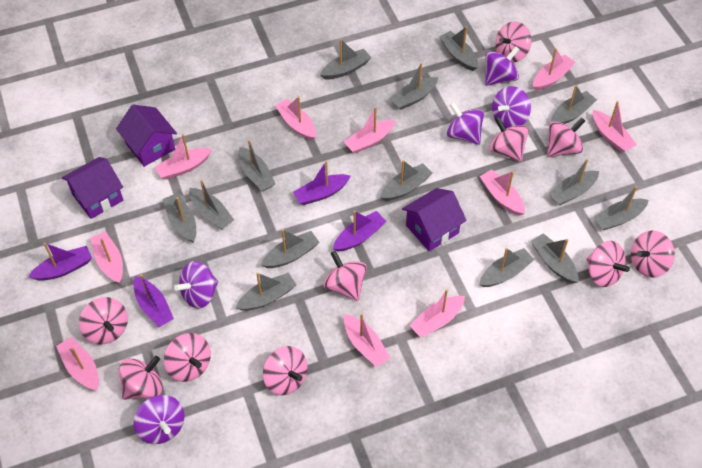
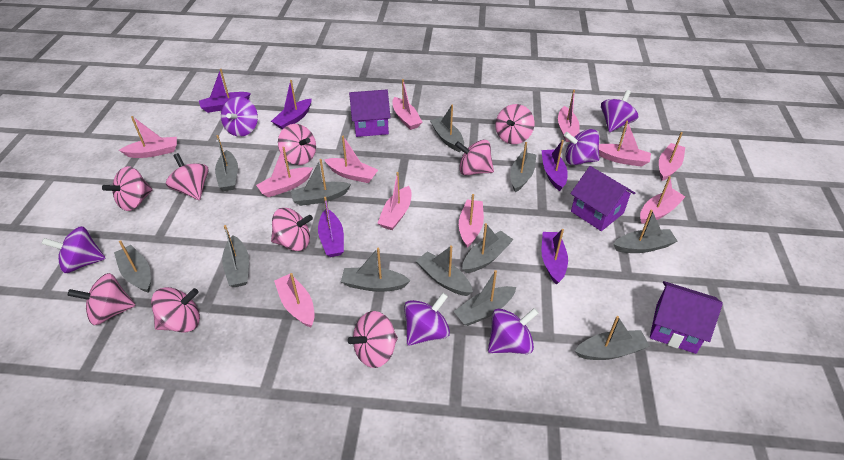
grey boat: 14 -> 12
pink boat: 10 -> 11
pink spinning top: 10 -> 9
purple boat: 4 -> 5
purple spinning top: 5 -> 6

